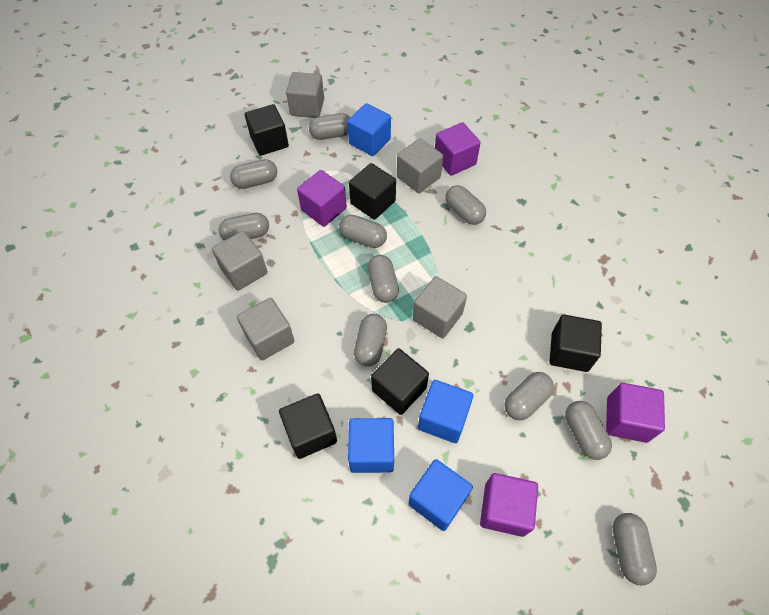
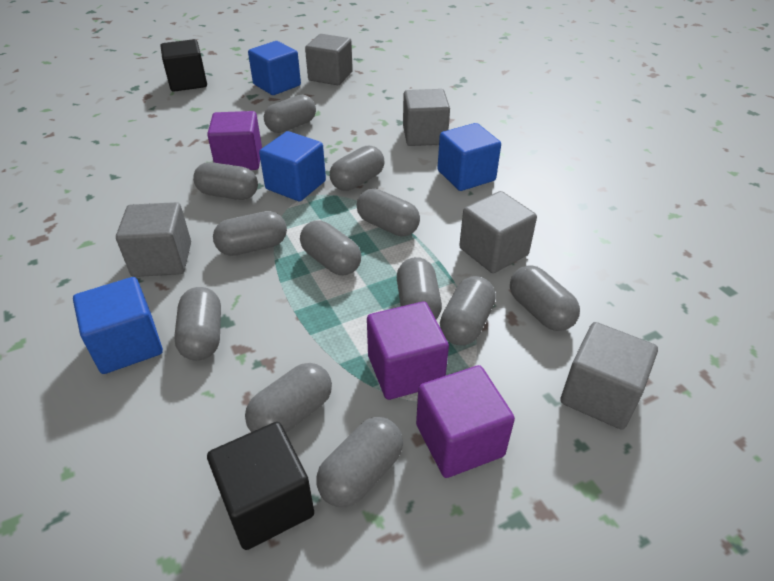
black cube: 5 -> 2
grey capsule: 10 -> 12
purple cube: 4 -> 3

